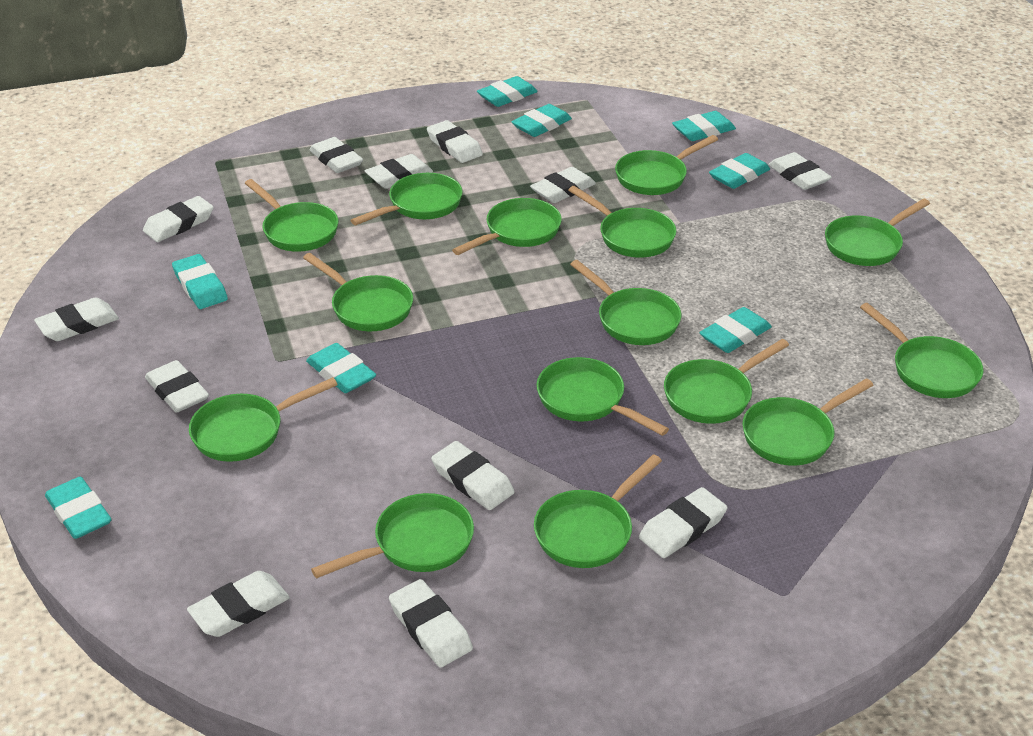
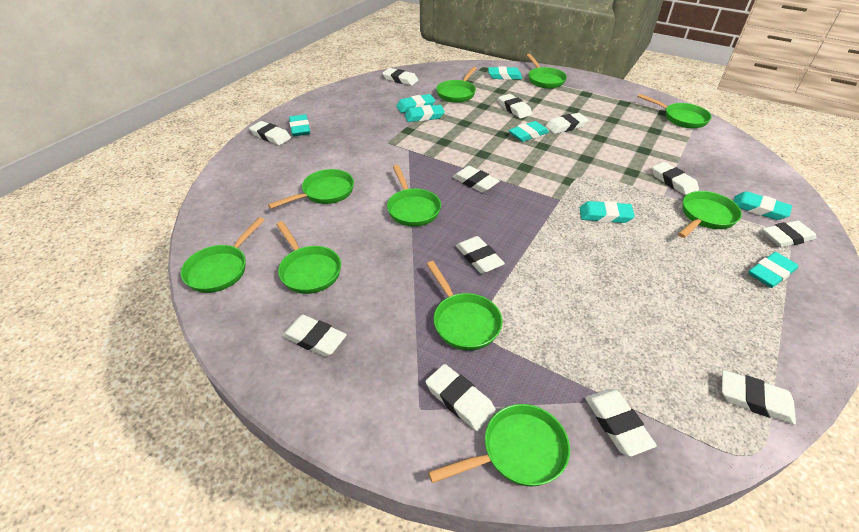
green pan: 15 -> 10

